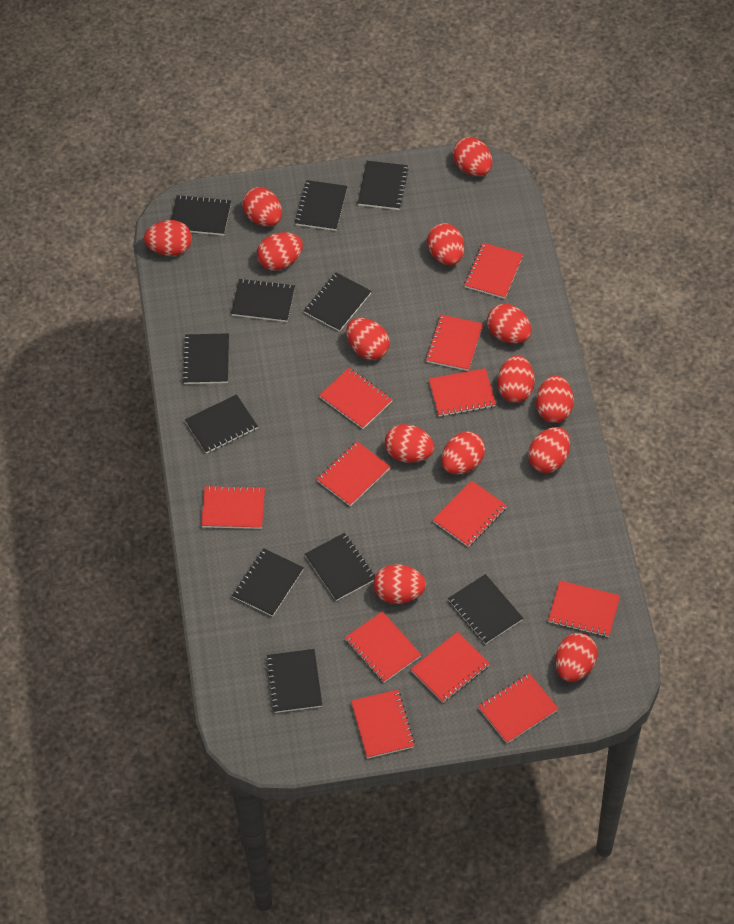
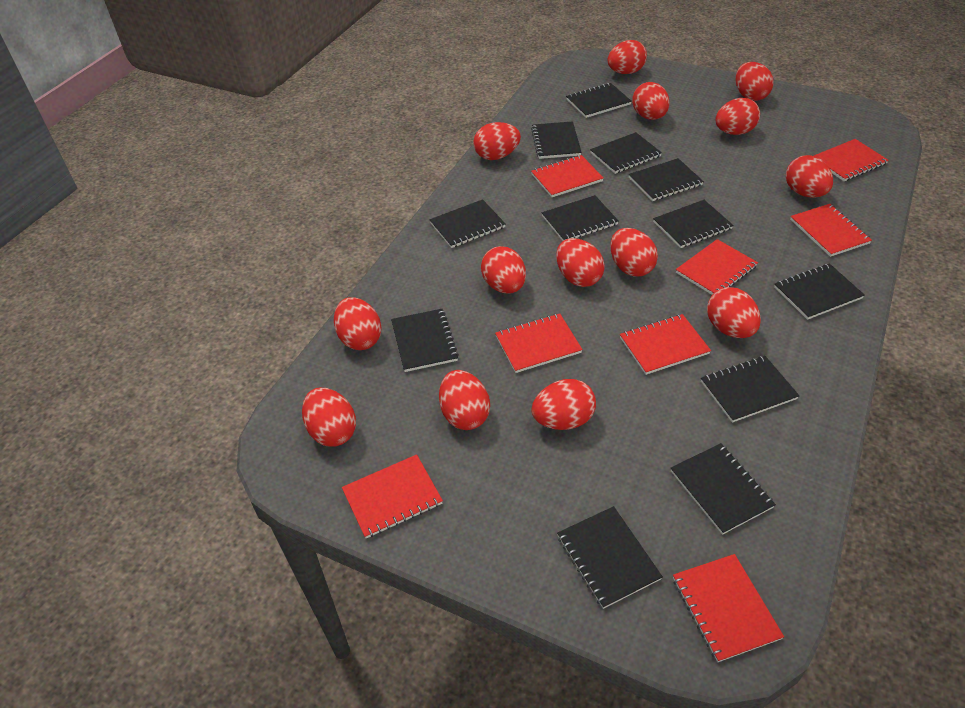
black notebook: 11 -> 12
red notebook: 12 -> 8

